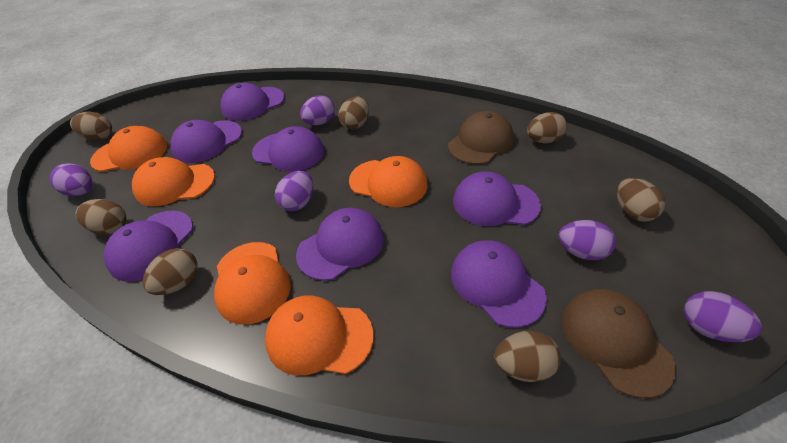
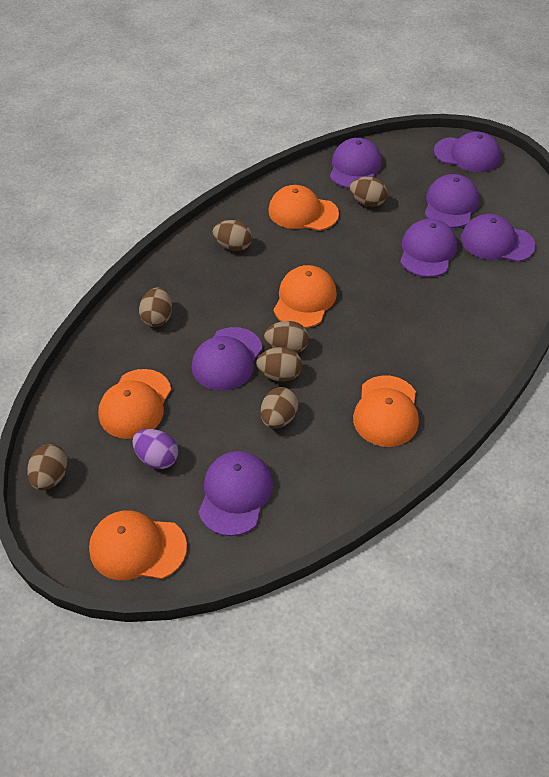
brown cap: 2 -> 0
purple egg: 5 -> 1

